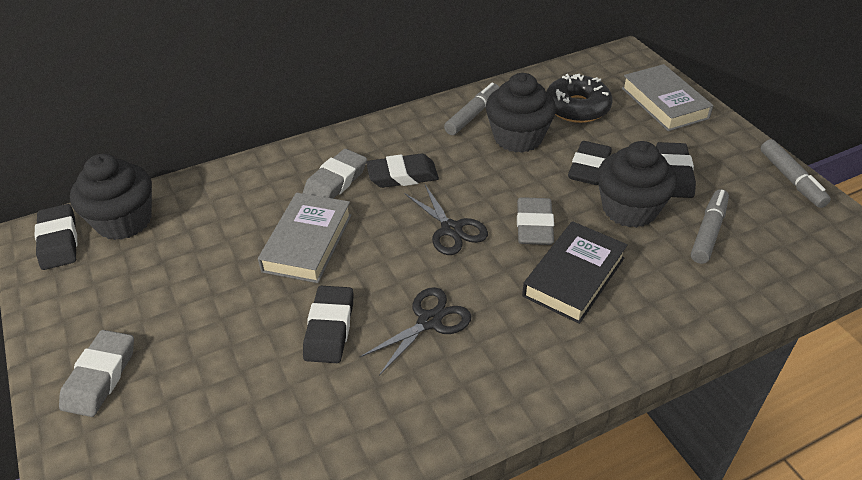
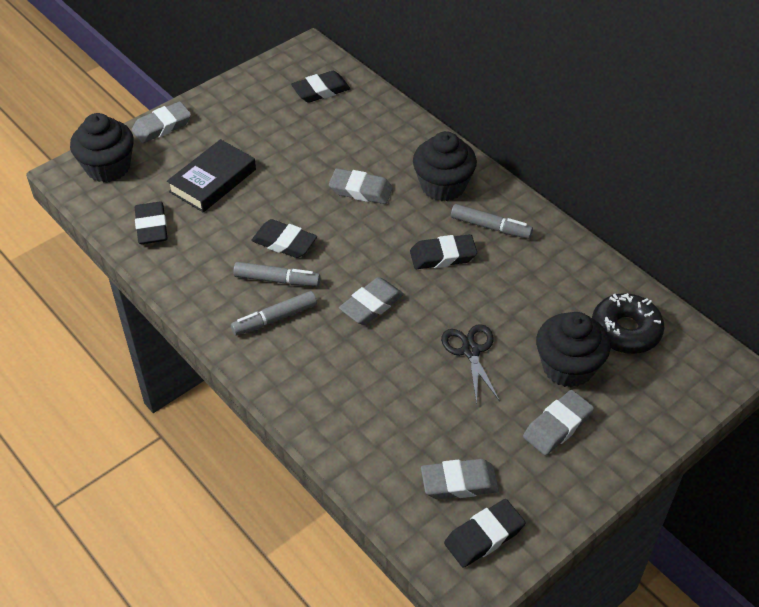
black scissors: 2 -> 1
grey book: 2 -> 0
grey eraser: 3 -> 5

